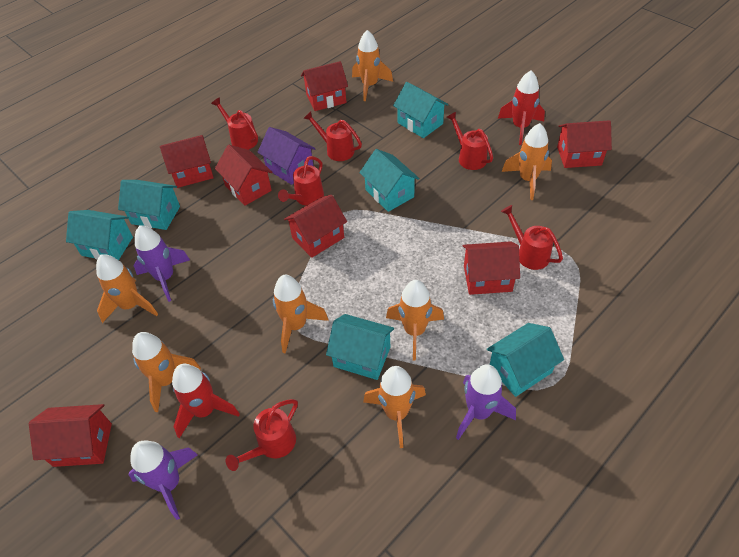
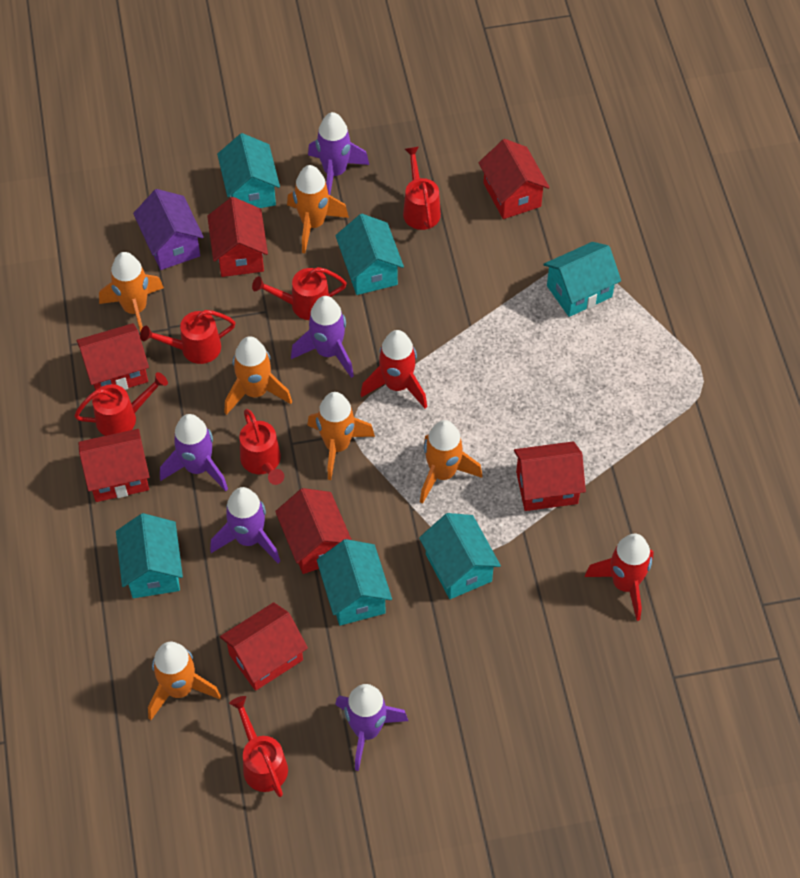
orange rocket: 7 -> 6
purple rocket: 3 -> 5

